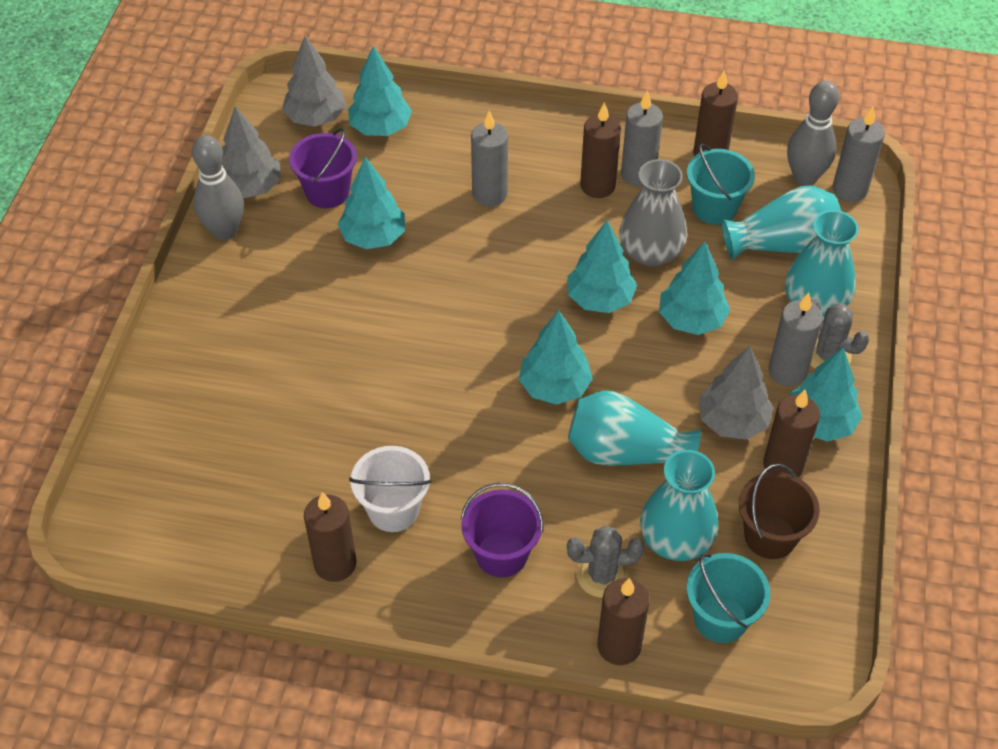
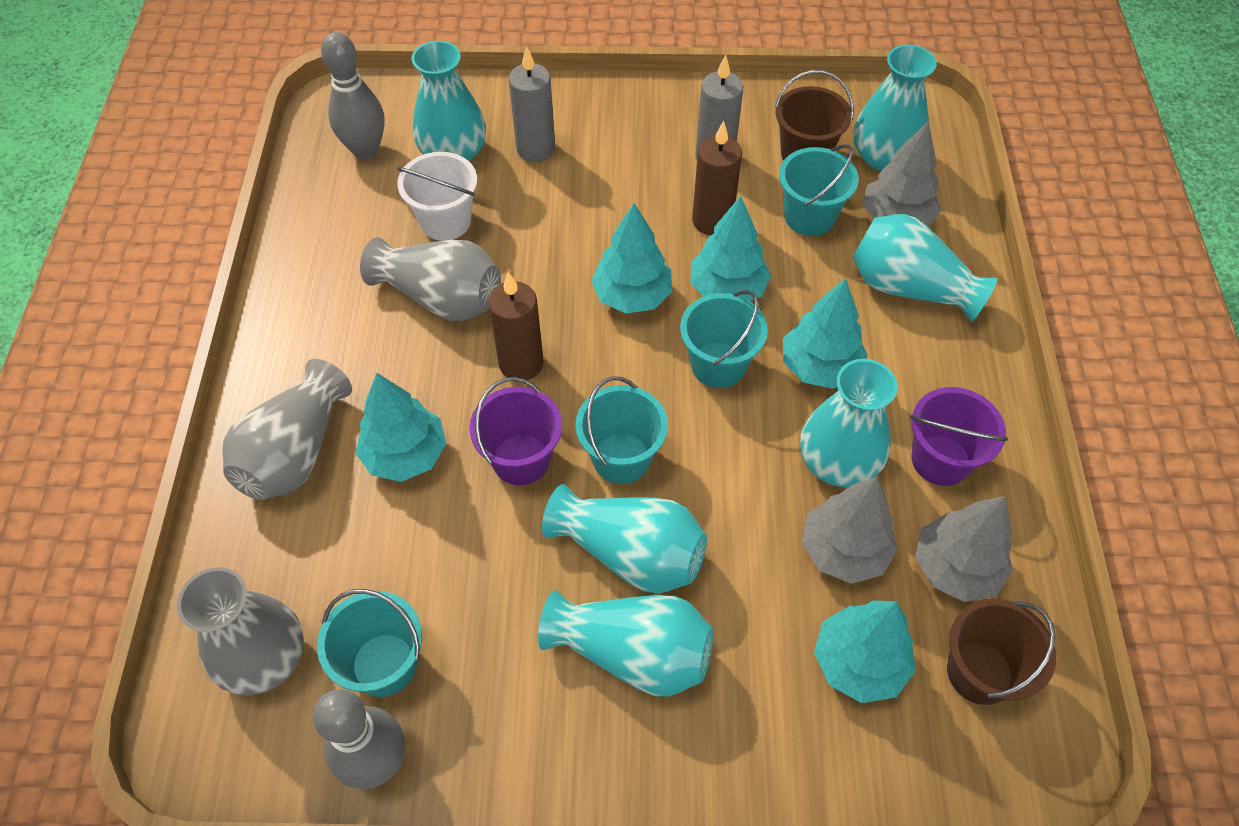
brown bucket: 1 -> 2
brown candle: 5 -> 2
grey cactus: 2 -> 0
grey candle: 4 -> 2
grey vase: 1 -> 3
turquoise bucket: 2 -> 4
turquoise tree: 6 -> 5
turquoise vase: 4 -> 6

